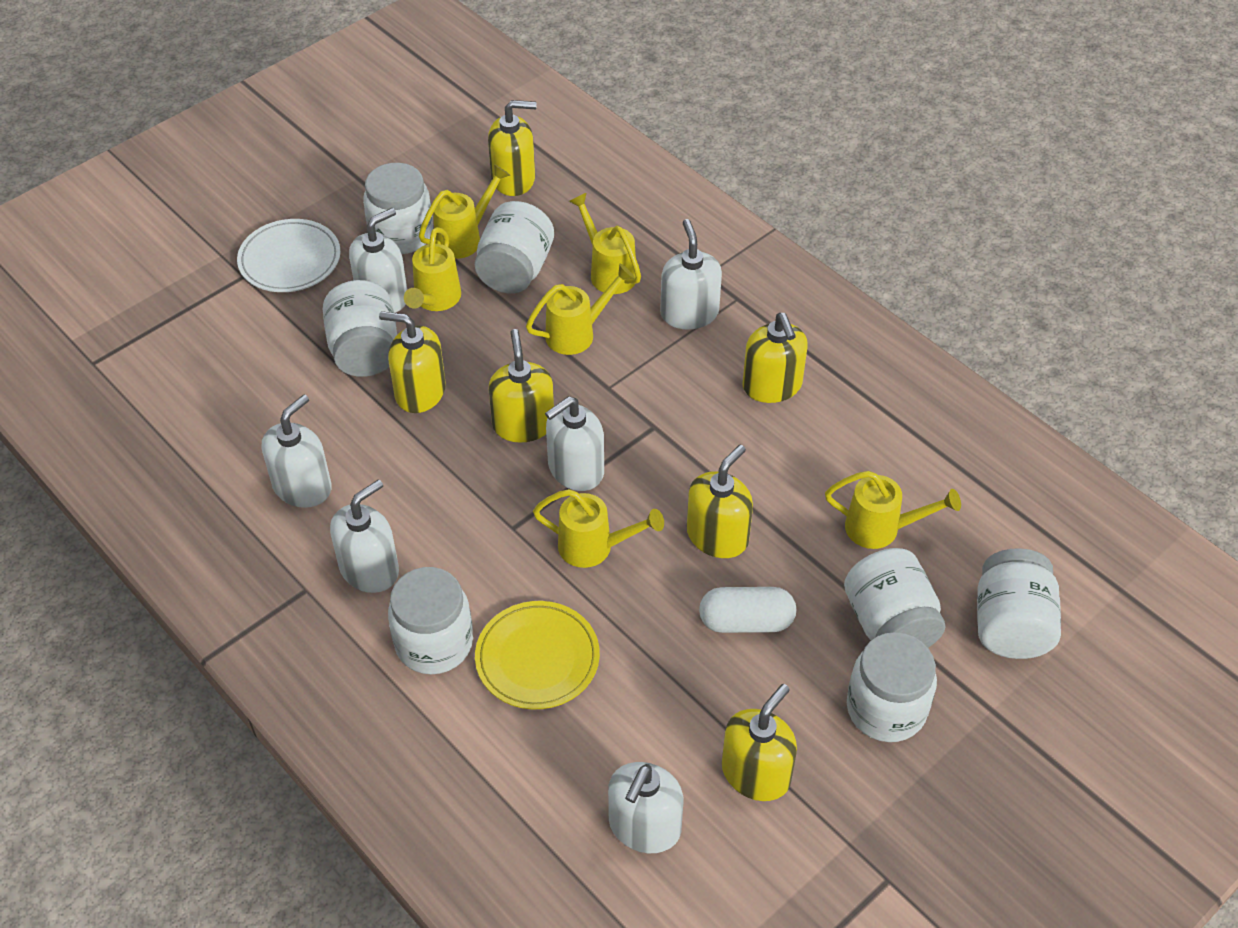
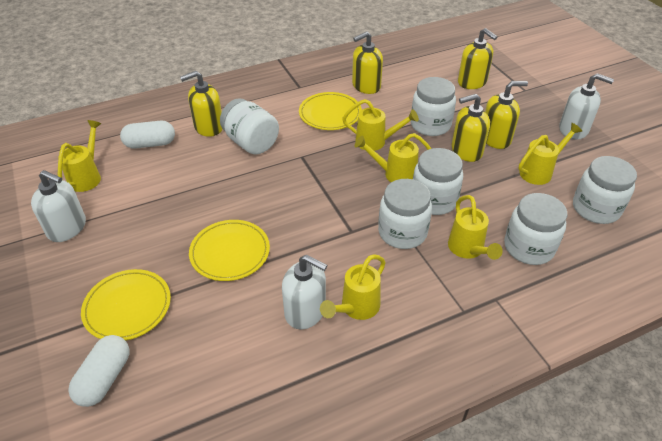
white capsule: 1 -> 2
white jar: 7 -> 6
white plate: 1 -> 0
white soap dispenser: 6 -> 3
yellow plate: 1 -> 3
yellow soap dispenser: 6 -> 5

